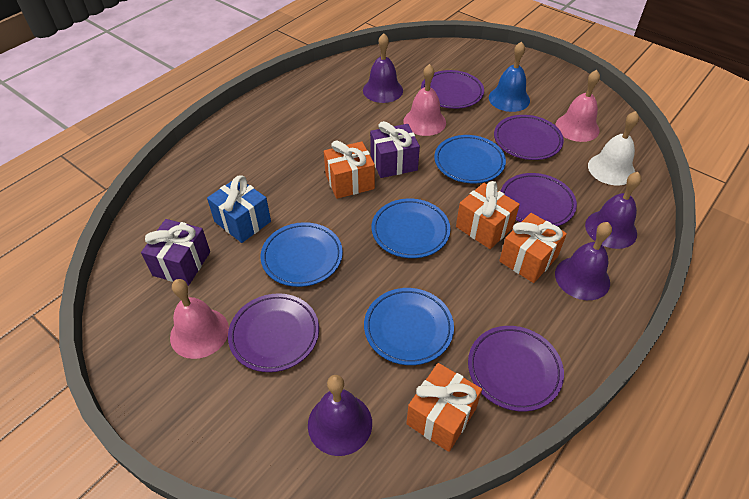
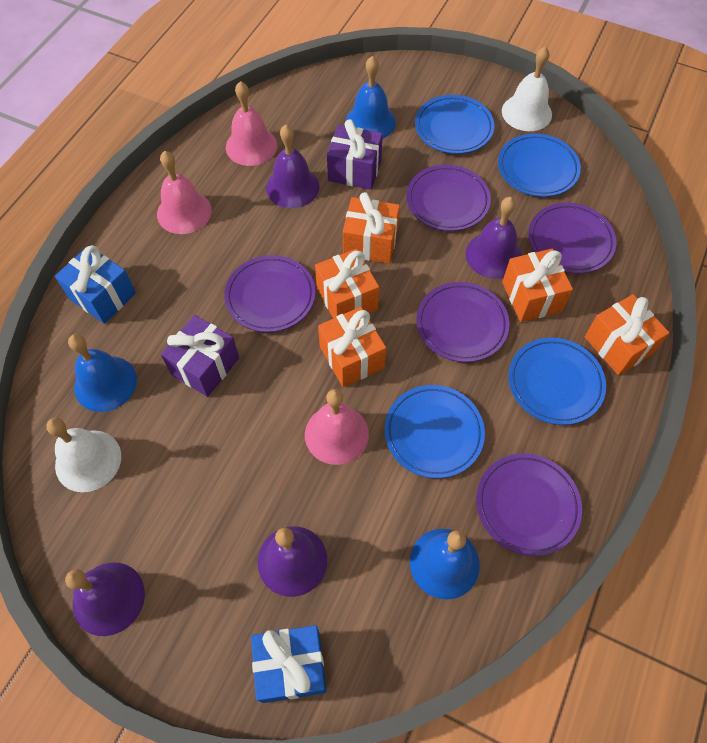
blue bell: 1 -> 3
blue gift: 1 -> 2
orange gift: 4 -> 5
white bell: 1 -> 2

